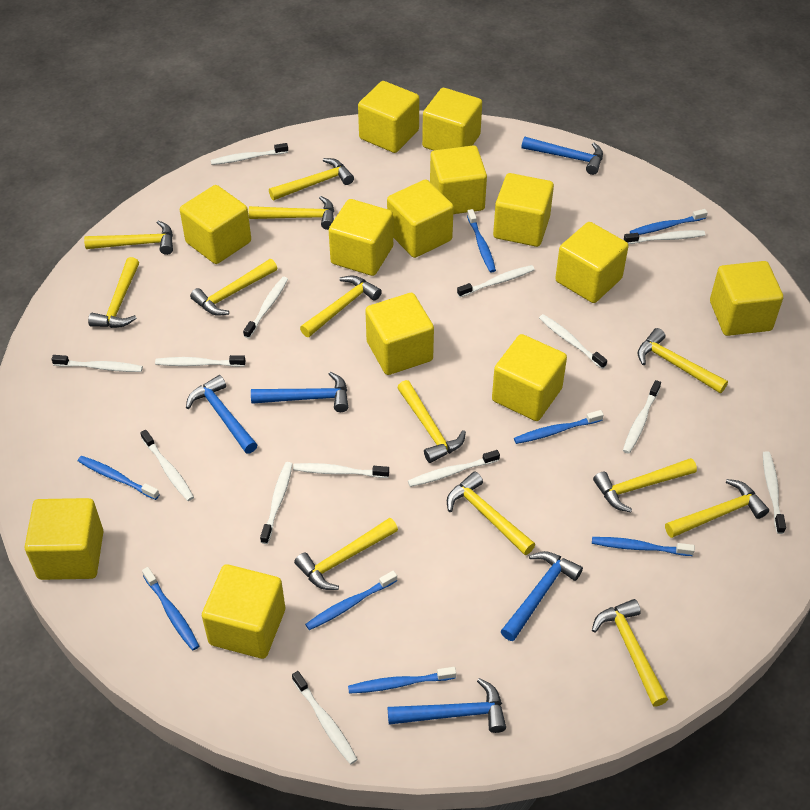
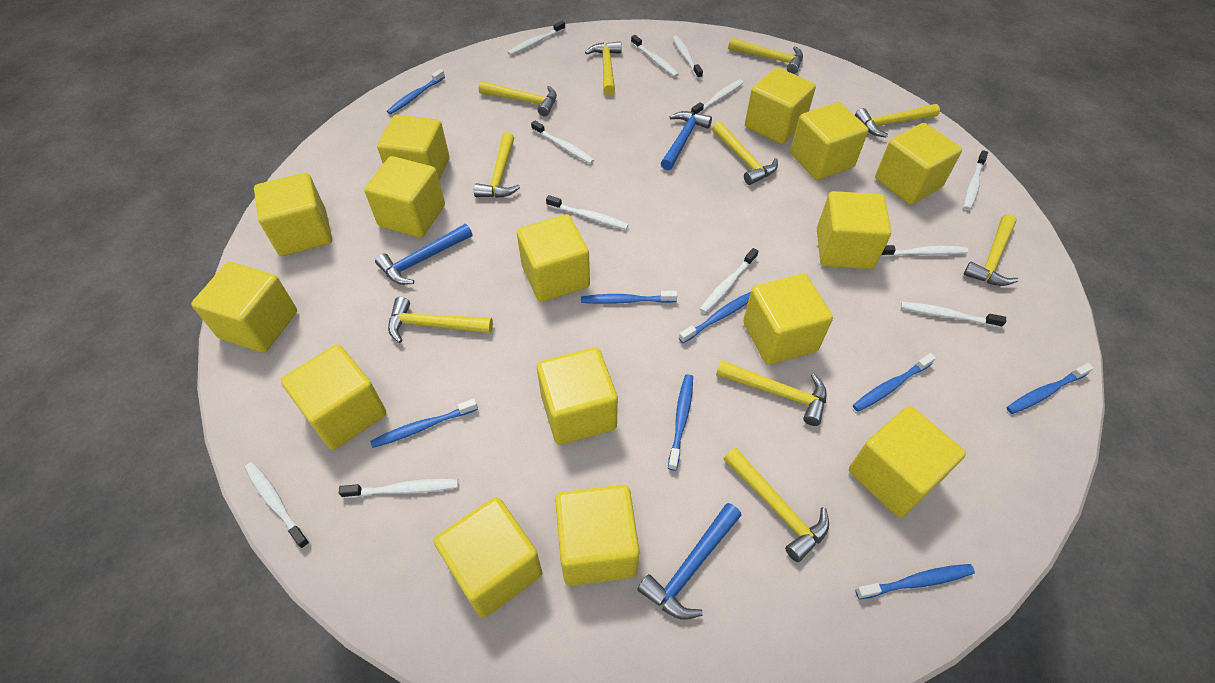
blue hammer: 5 -> 3
white toothbrush: 14 -> 12
yellow cube: 13 -> 15
yellow hammer: 13 -> 10

